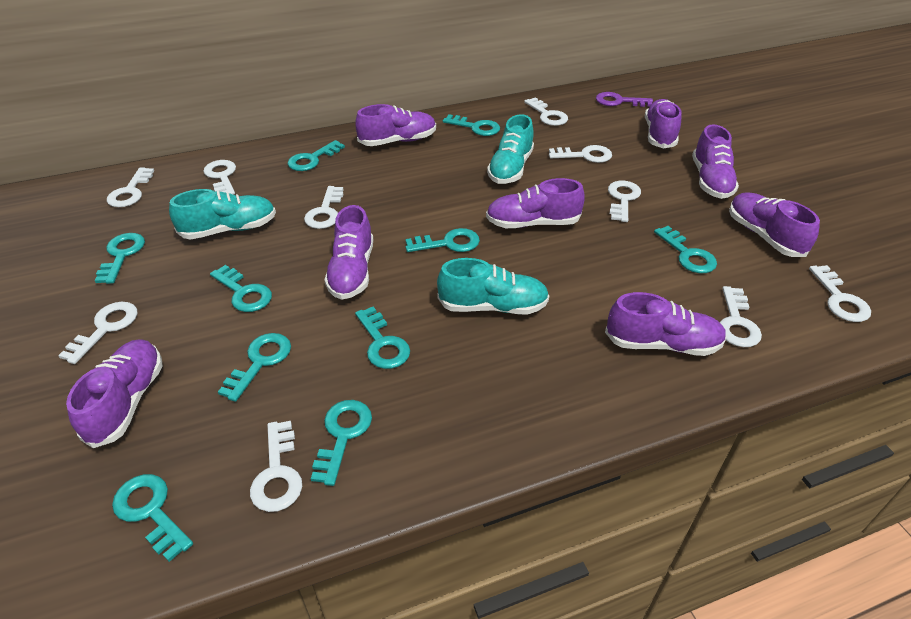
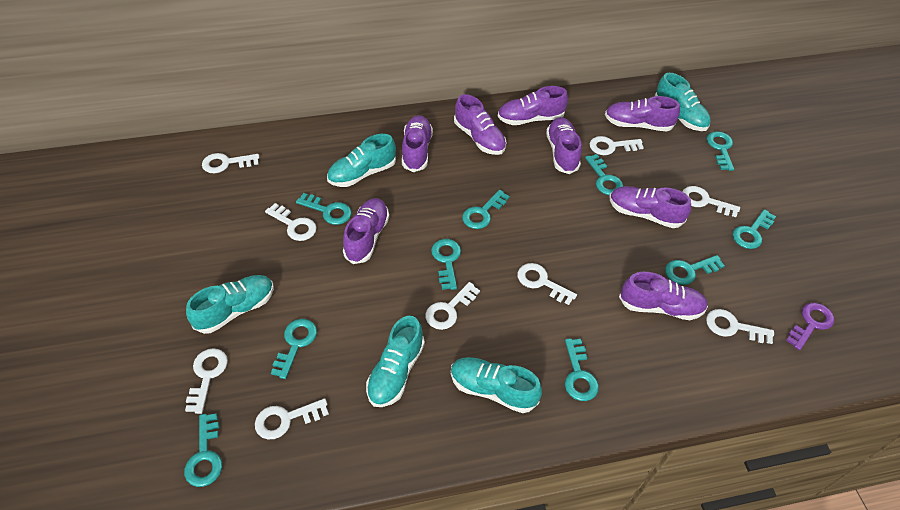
turquoise shoe: 3 -> 5
white key: 10 -> 9

